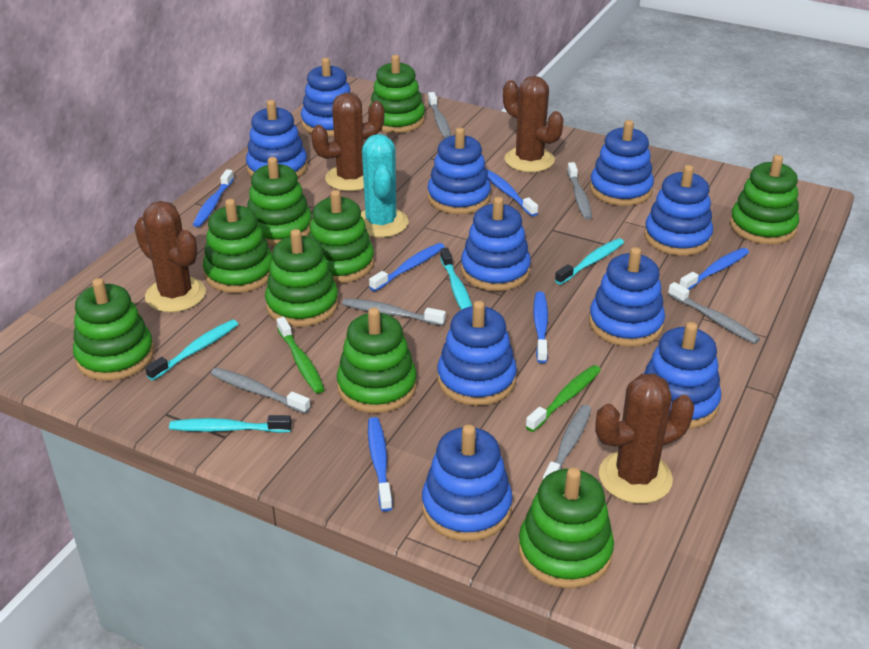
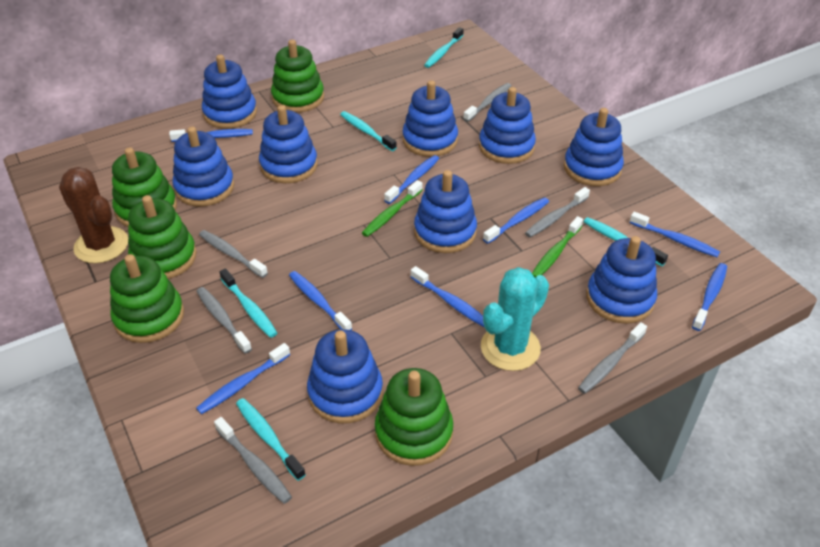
blue stacking toy: 10 -> 9
blue toothbrush: 6 -> 8
brown cactus: 4 -> 1
green stacking toy: 9 -> 5
turquoise toothbrush: 4 -> 5

